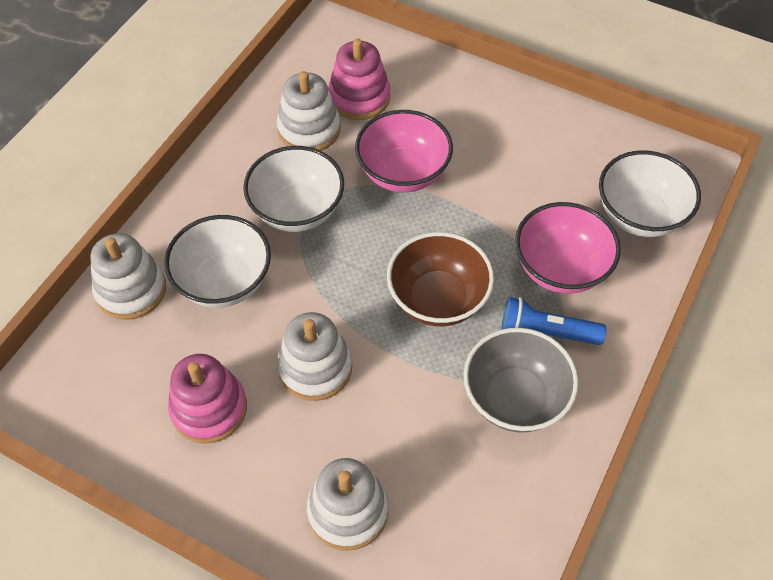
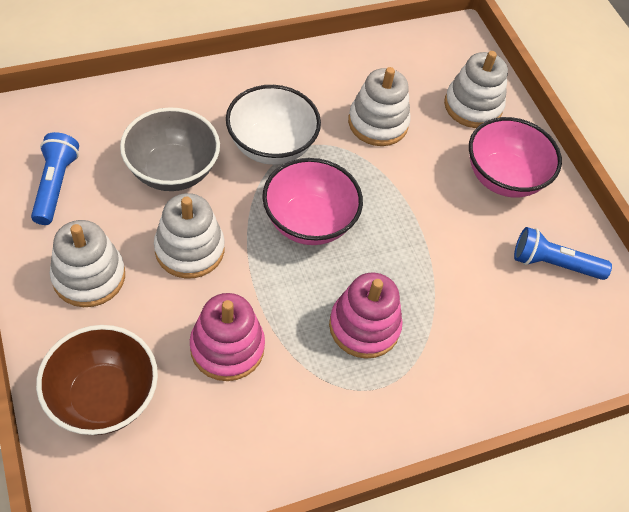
blue flashlight: 1 -> 2
white bowl: 3 -> 1

